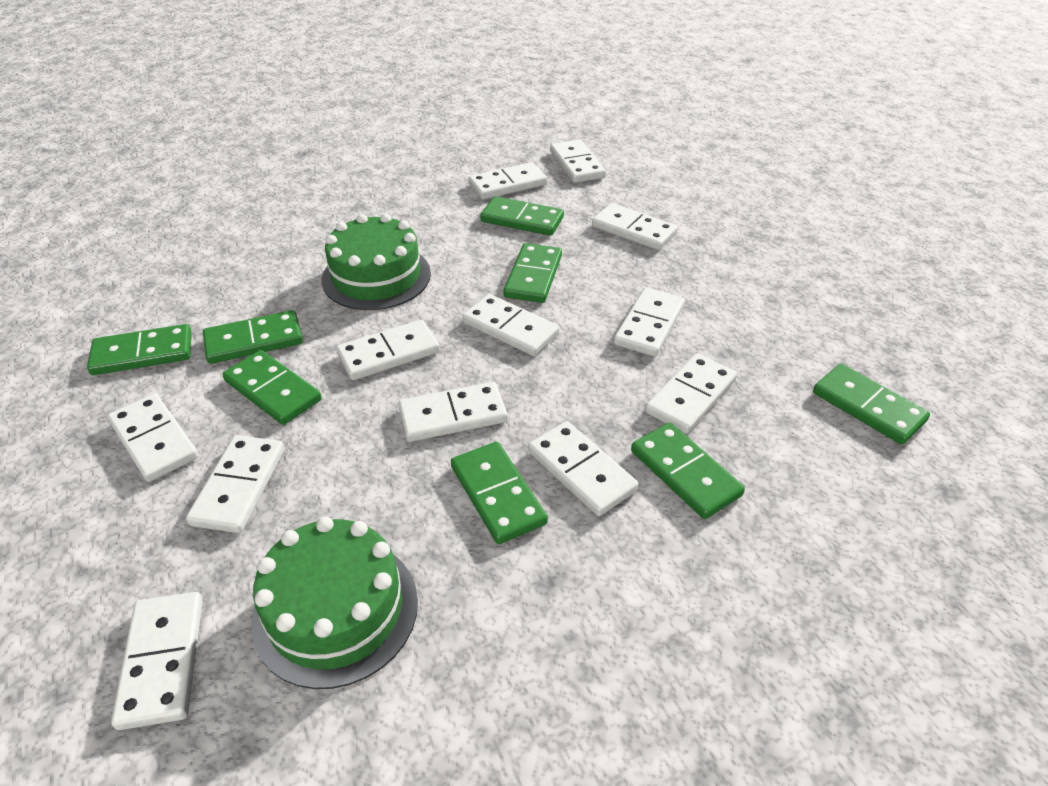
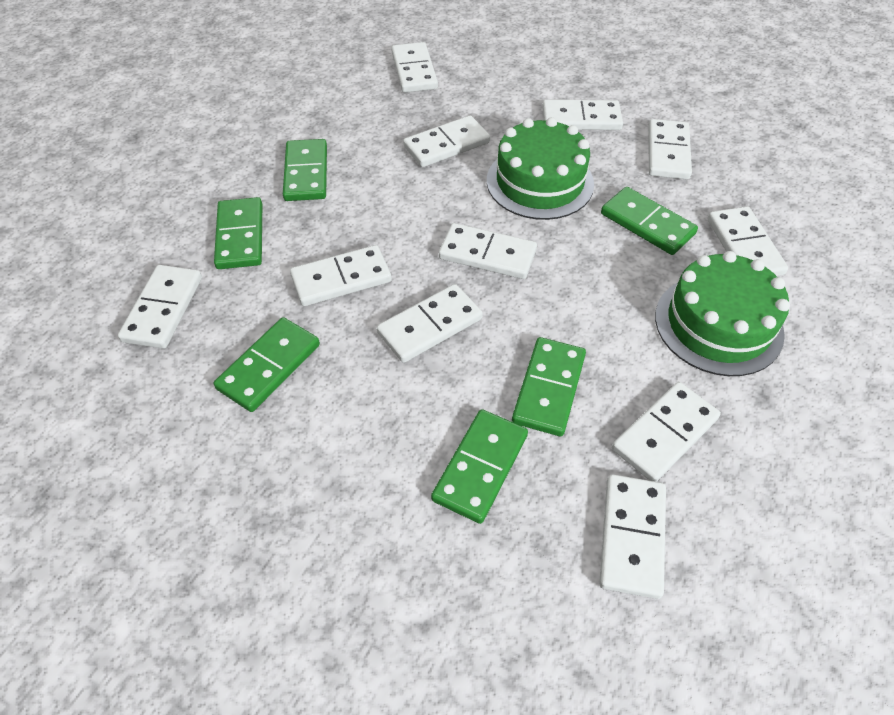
green domino: 8 -> 6
white domino: 12 -> 11

